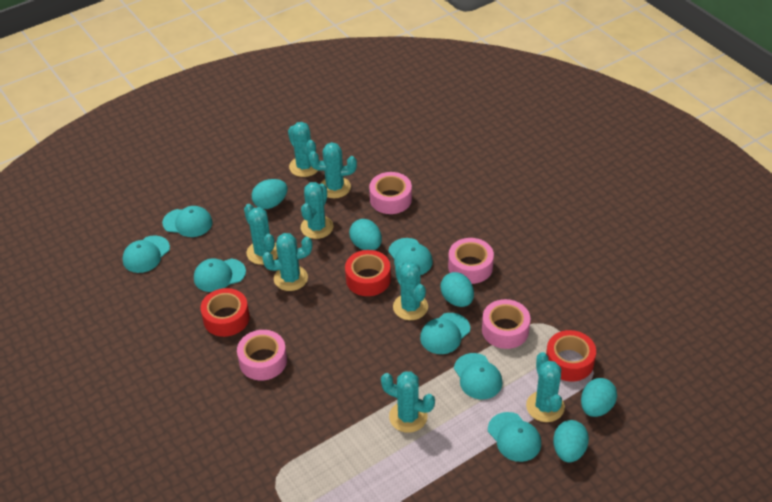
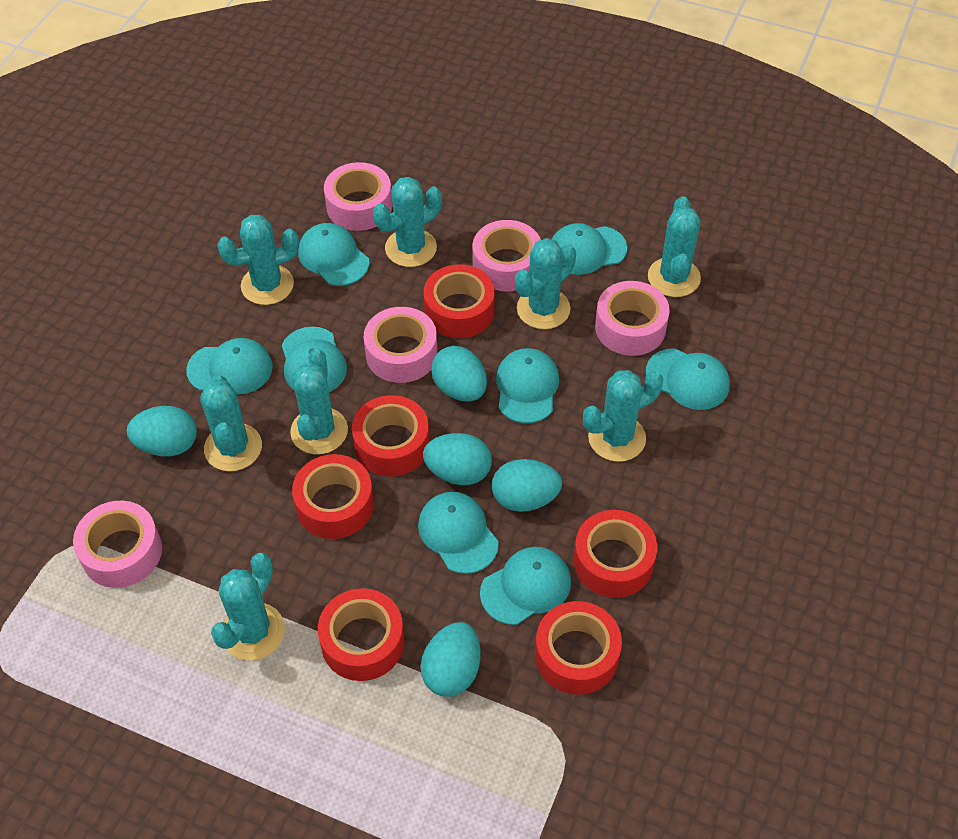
pink tape: 4 -> 5
red tape: 3 -> 6
turquoise cap: 7 -> 8

